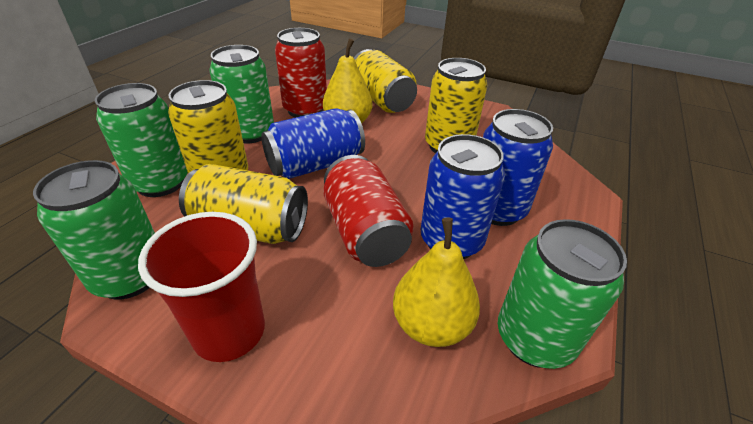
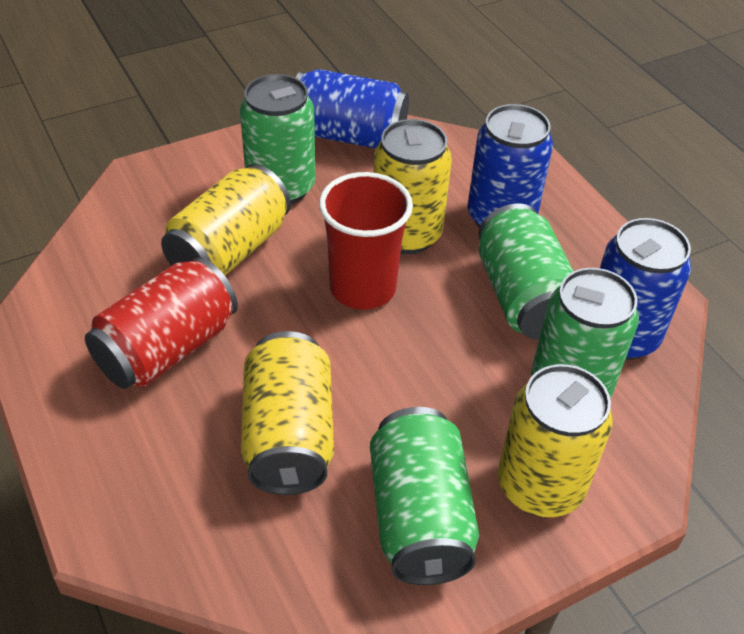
red can: 2 -> 1
yellow pear: 2 -> 0

